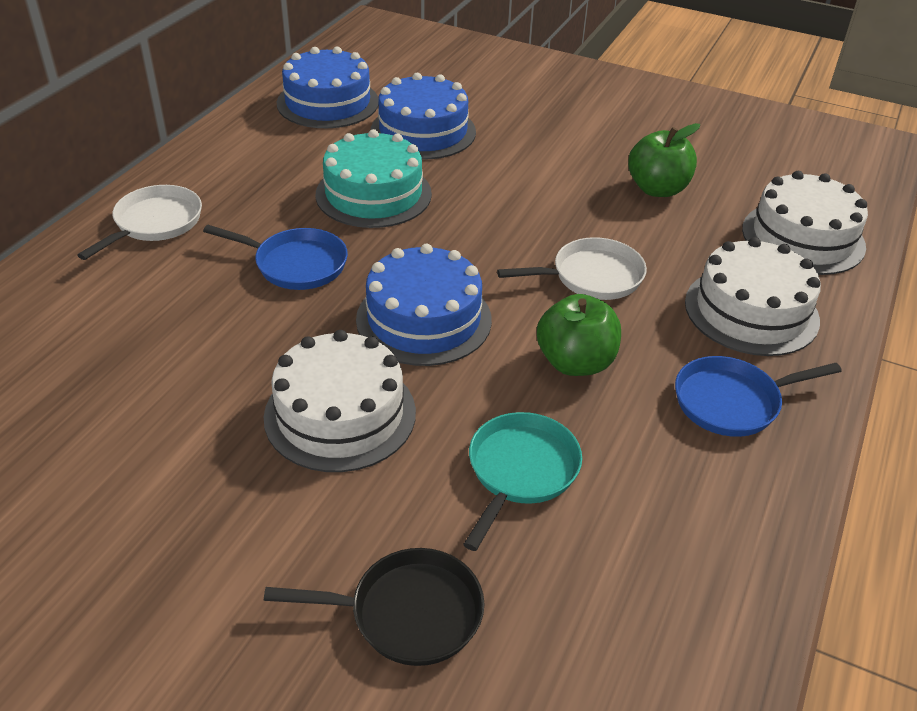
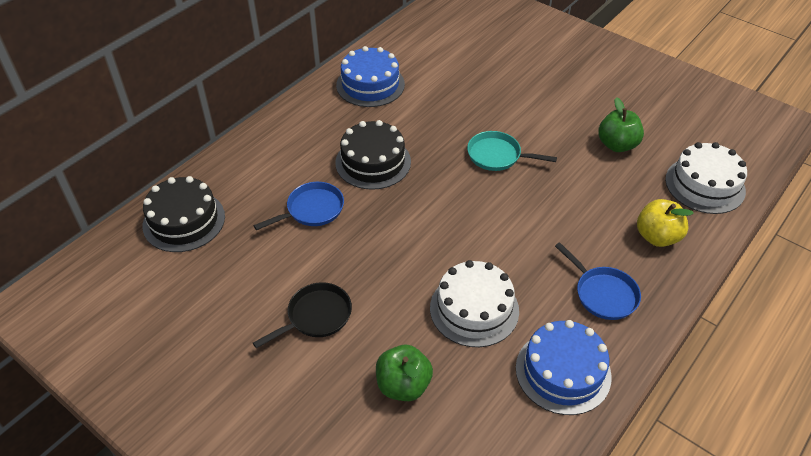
black cake: 0 -> 2
blue cake: 3 -> 2
turquoise cake: 1 -> 0
white cake: 3 -> 2
white pan: 2 -> 0
yellow apple: 0 -> 1

